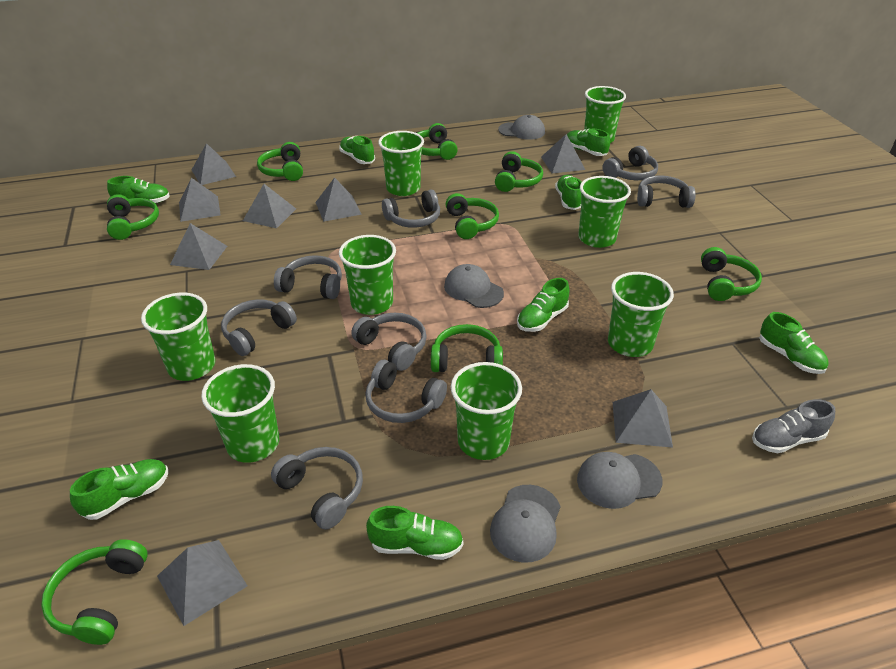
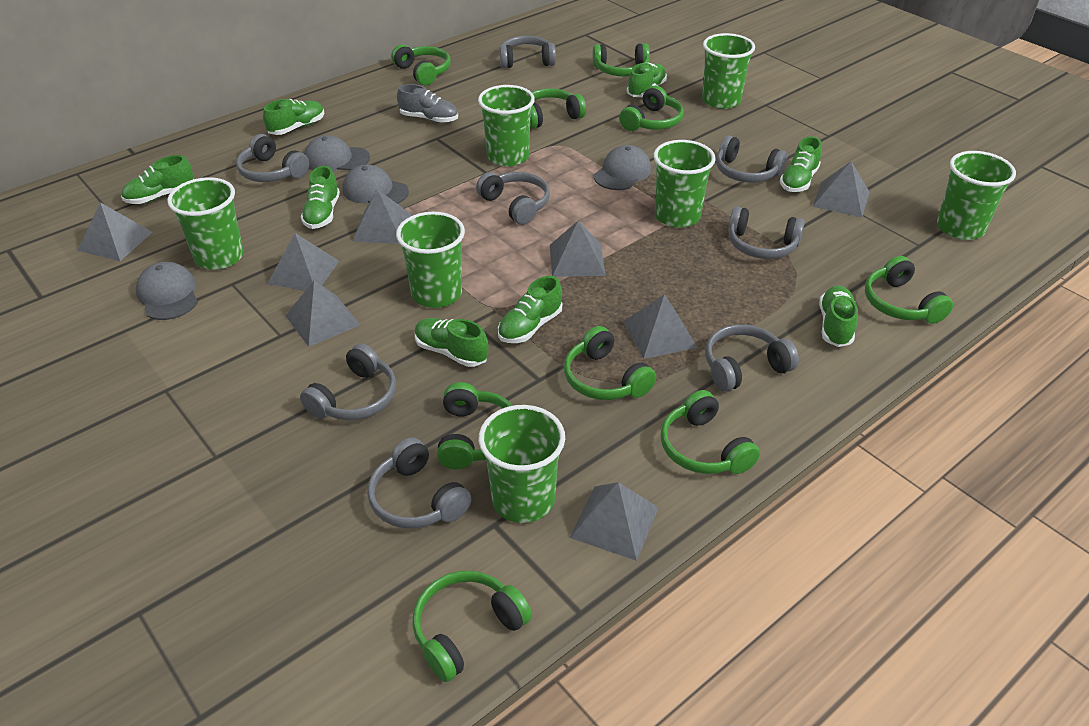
green cup: 8 -> 7
green headphones: 8 -> 9

